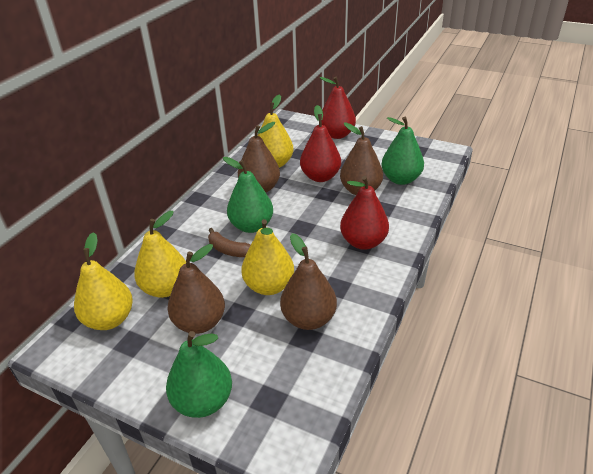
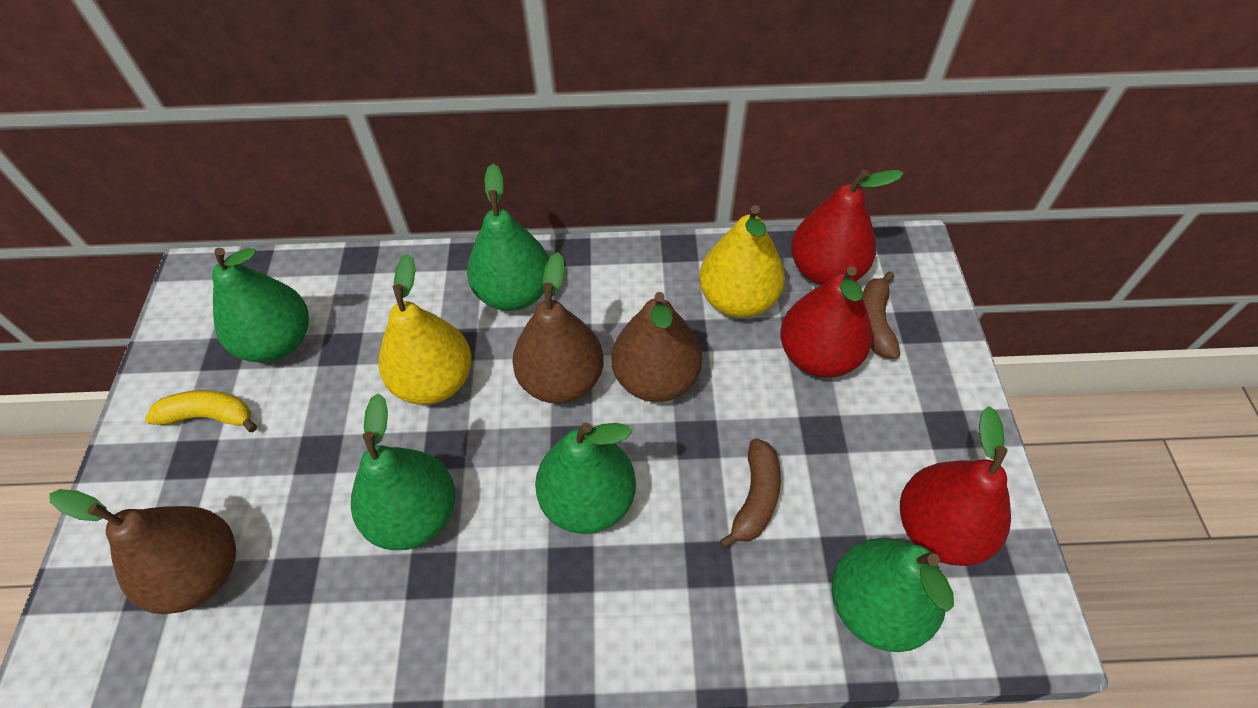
brown banana: 1 -> 2
brown pear: 4 -> 3
green pear: 3 -> 5
yellow banana: 0 -> 1
yellow pear: 4 -> 2

